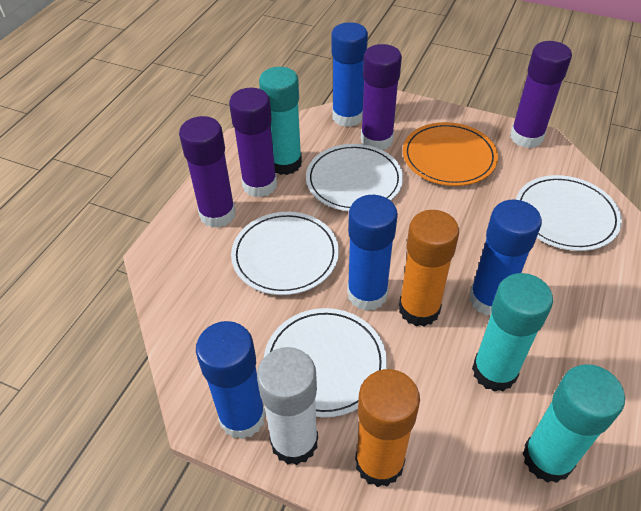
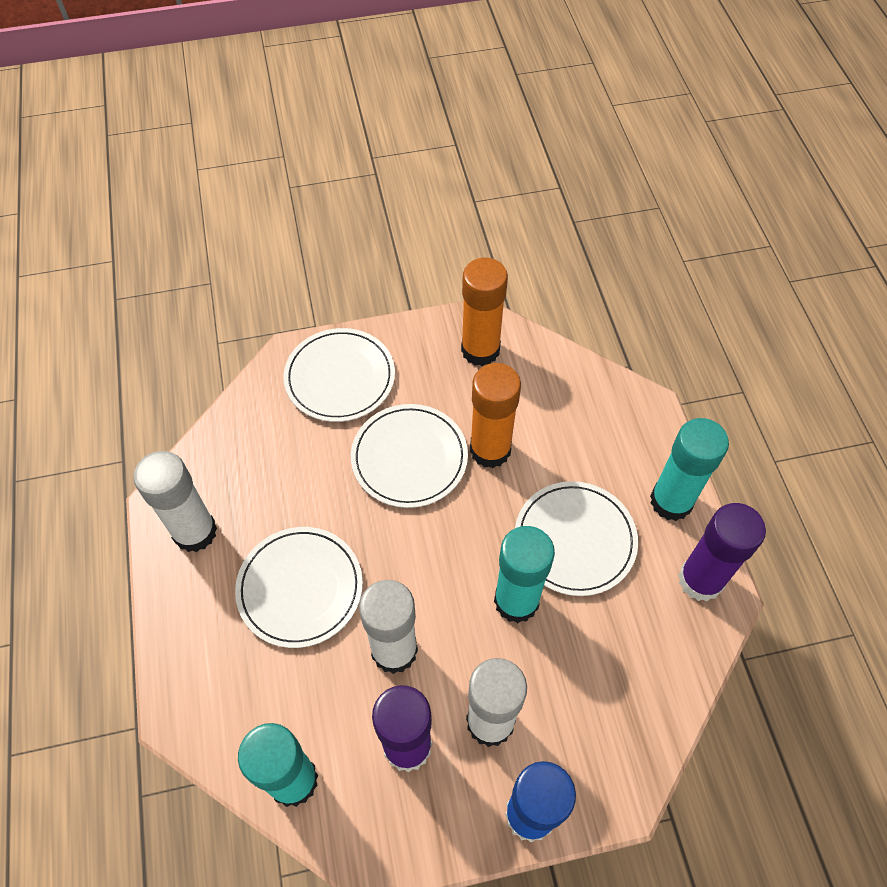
blue glue stick: 4 -> 1
orange plate: 1 -> 0
purple glue stick: 4 -> 2
white glue stick: 1 -> 3

